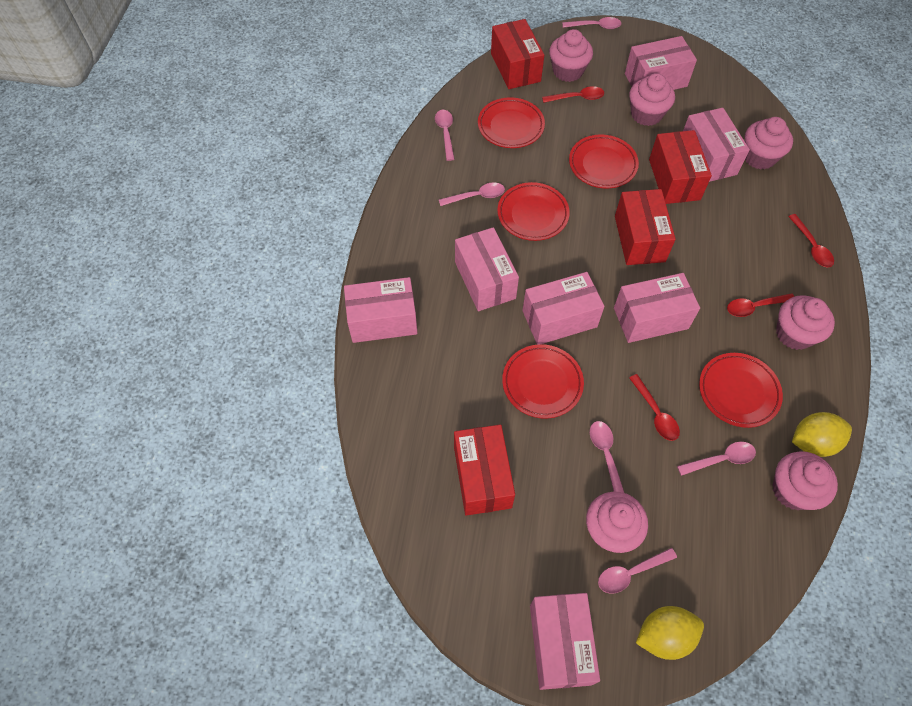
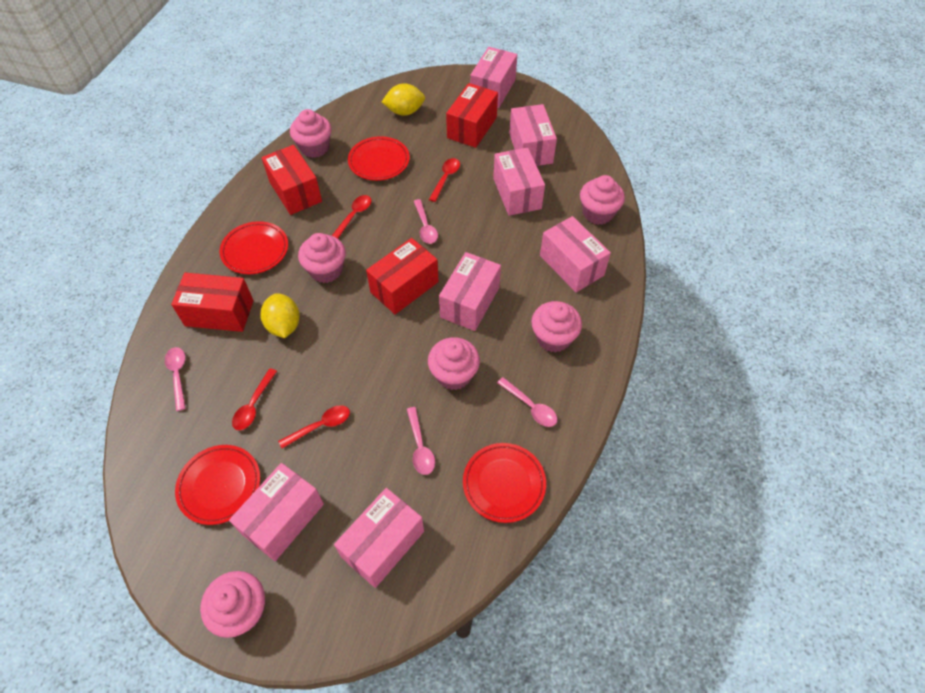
pink spoon: 6 -> 4
red plate: 5 -> 4

